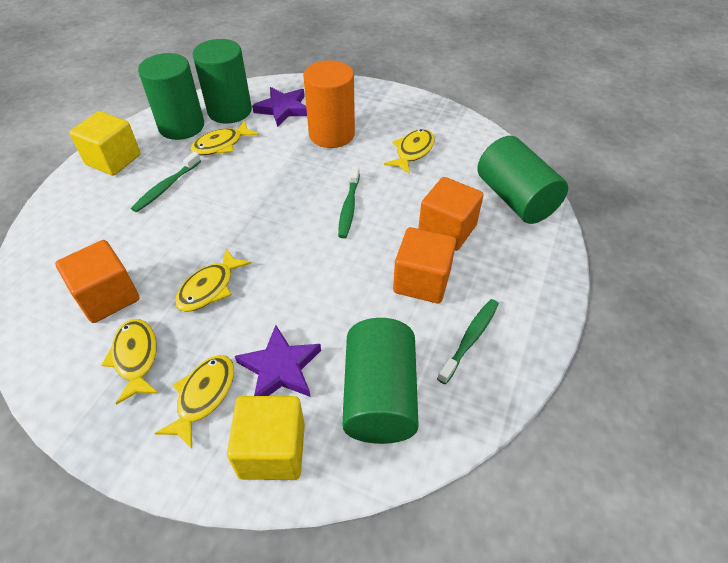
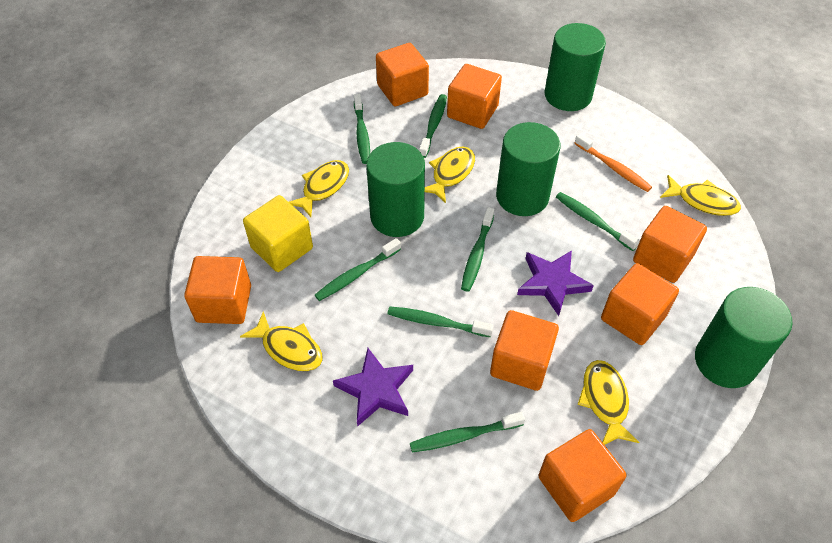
green toothbrush: 3 -> 7
orange cube: 3 -> 7
orange cylinder: 1 -> 0
orange toothbrush: 0 -> 1
yellow cube: 2 -> 1

